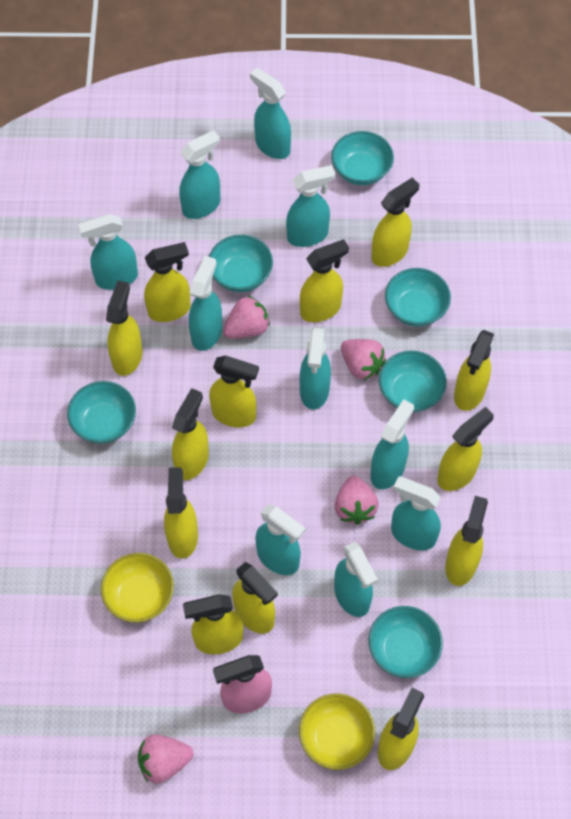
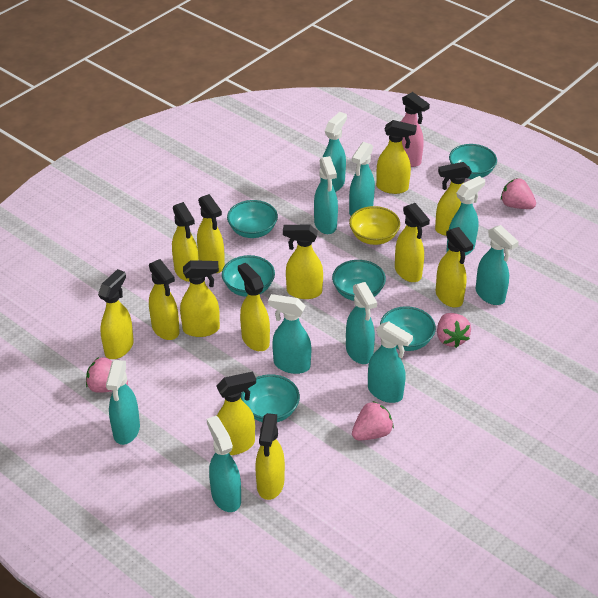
yellow bowl: 2 -> 1

